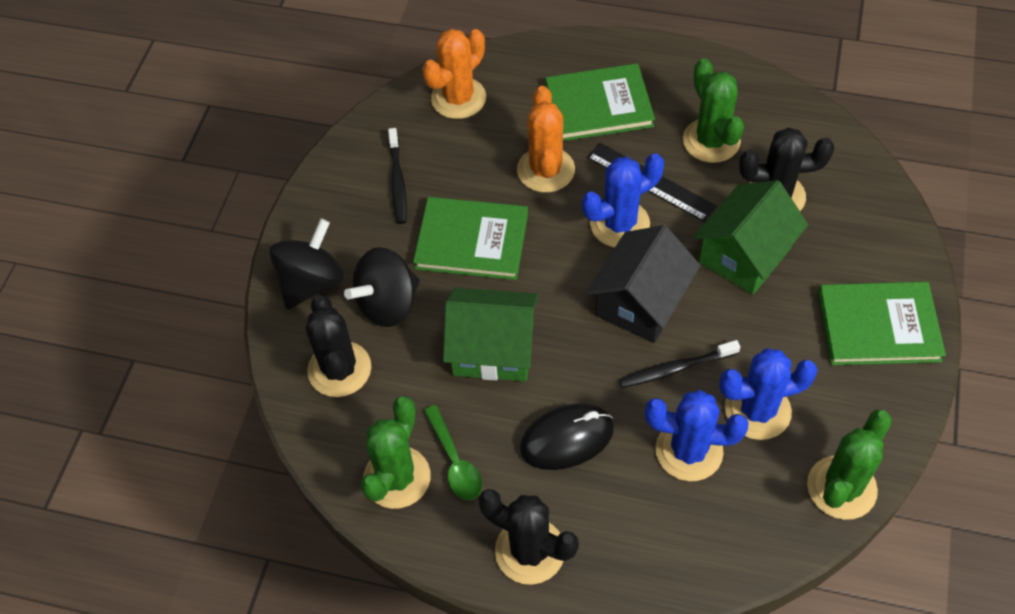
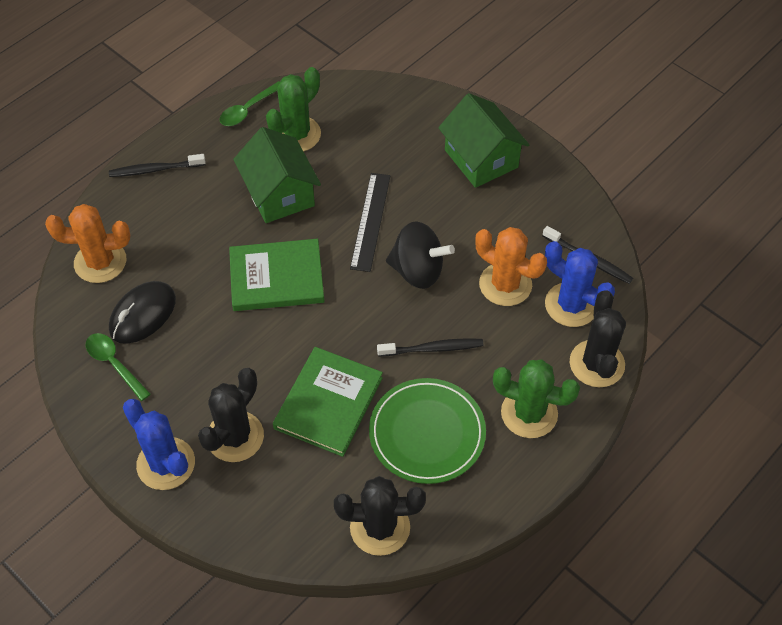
black house: 1 -> 0
black spinning top: 2 -> 1
black toothbrush: 2 -> 3
blue cactus: 3 -> 2
green book: 3 -> 2
green cactus: 3 -> 2
green plate: 0 -> 1
green spoon: 1 -> 2

